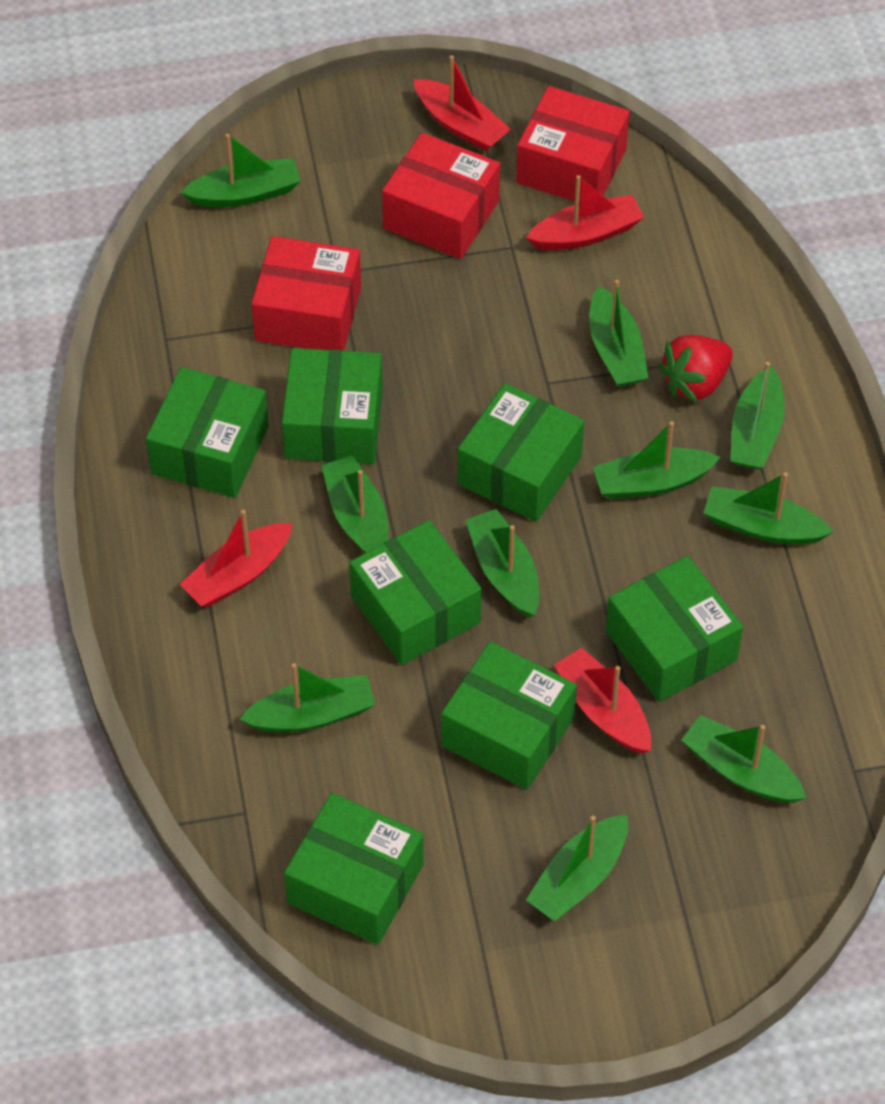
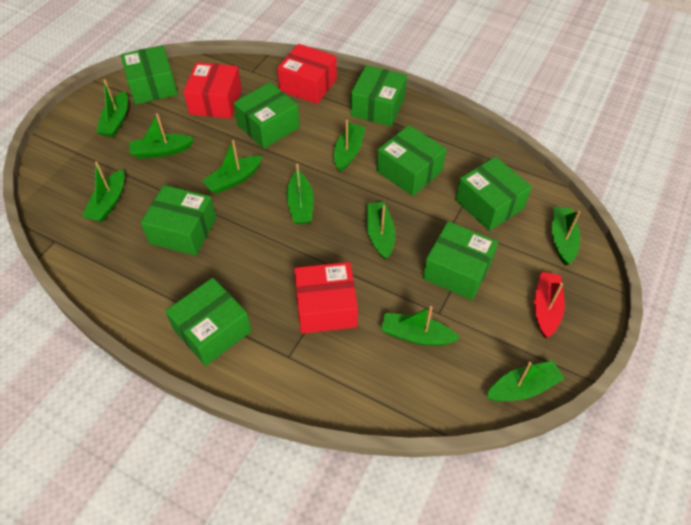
green box: 7 -> 8
red boat: 4 -> 1
red strawberry: 1 -> 0

